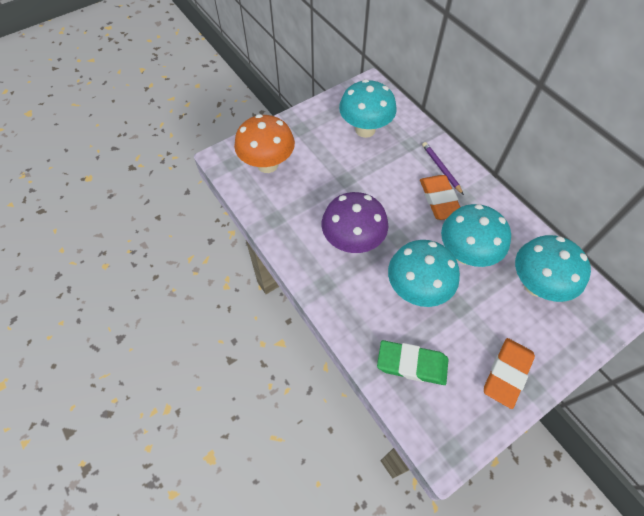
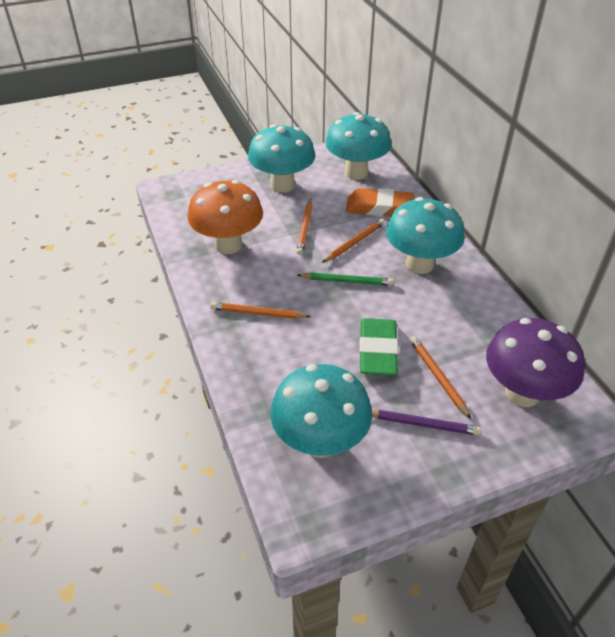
green pencil: 0 -> 1
orange eraser: 2 -> 1
orange pencil: 0 -> 4

